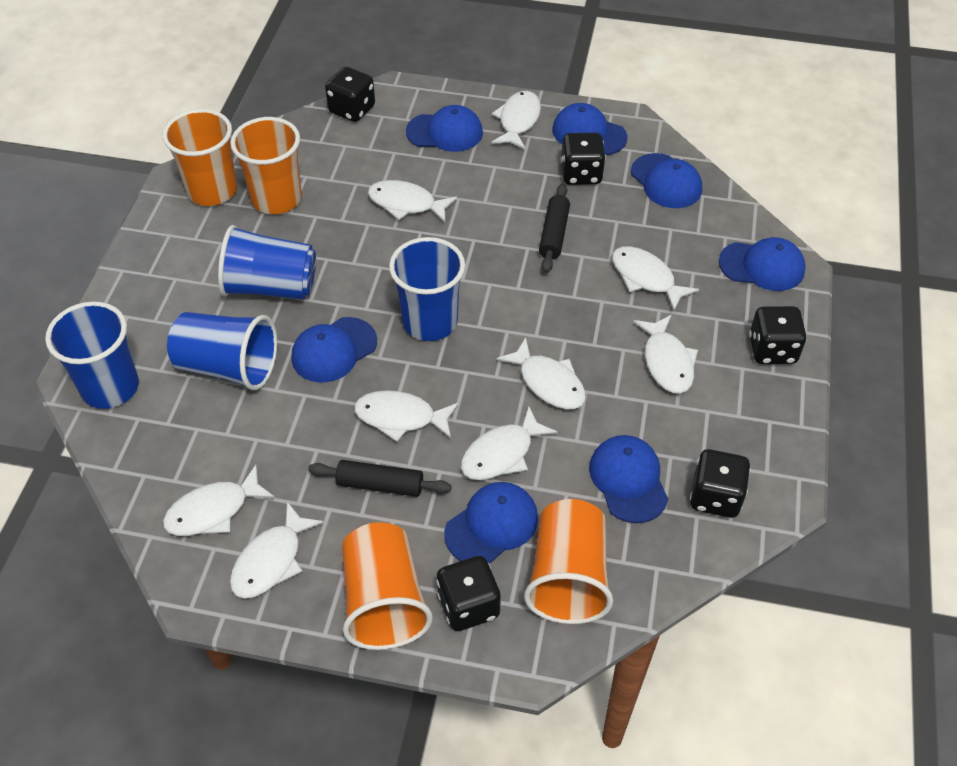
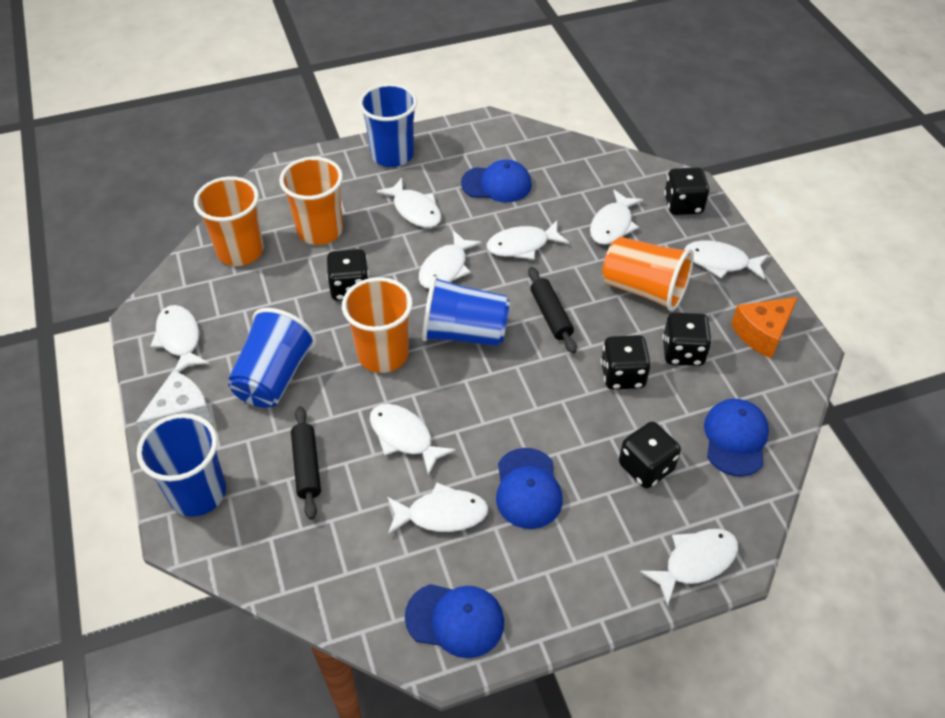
blue cap: 7 -> 4
orange cheese: 0 -> 1
white cheese: 0 -> 1

